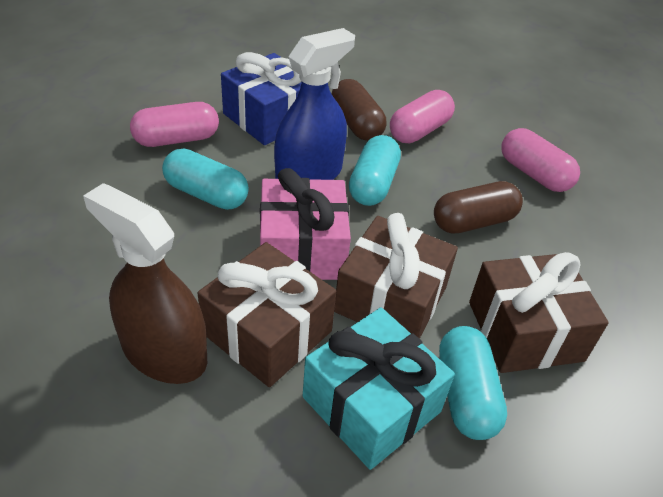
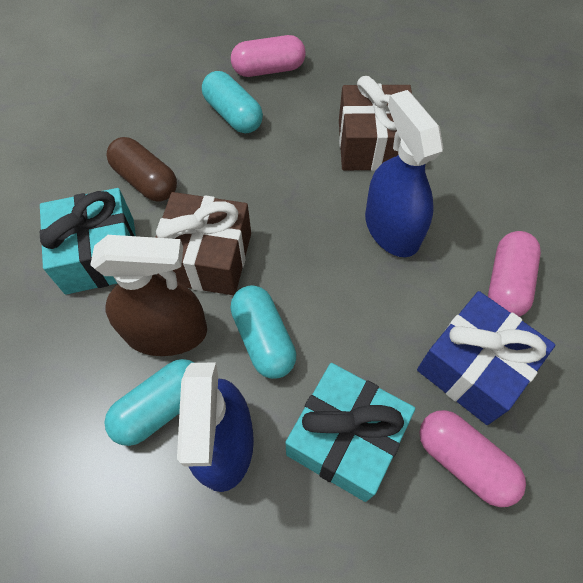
blue spray bottle: 1 -> 2
brown capsule: 2 -> 1
brown gift: 3 -> 2
pink gift: 1 -> 0
turquoise gift: 1 -> 2

